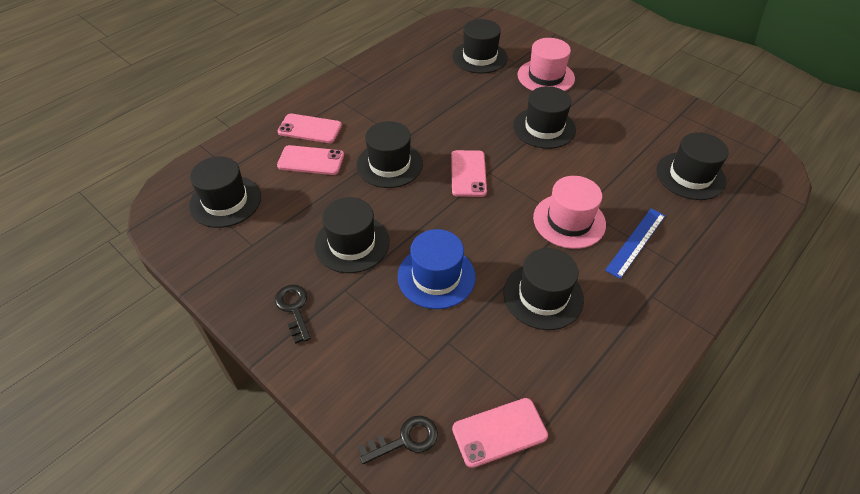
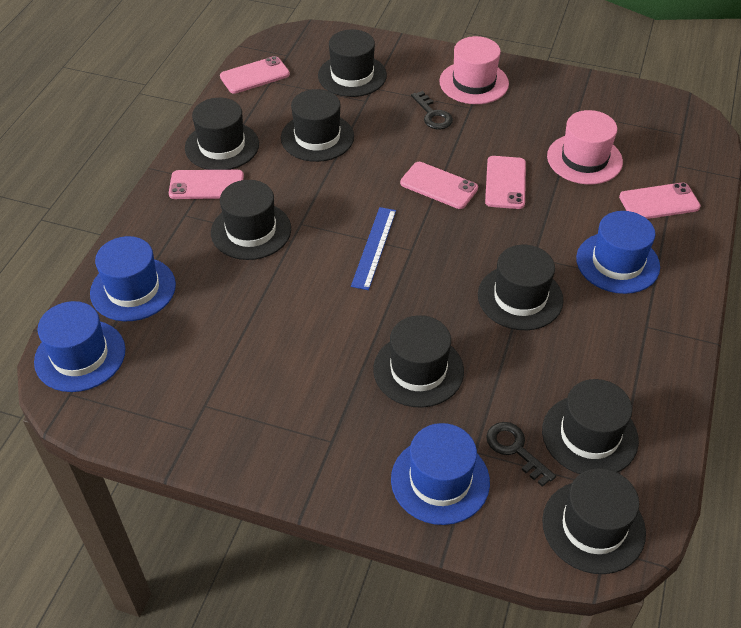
black hat: 7 -> 8
blue hat: 1 -> 4
pink phone: 4 -> 5

